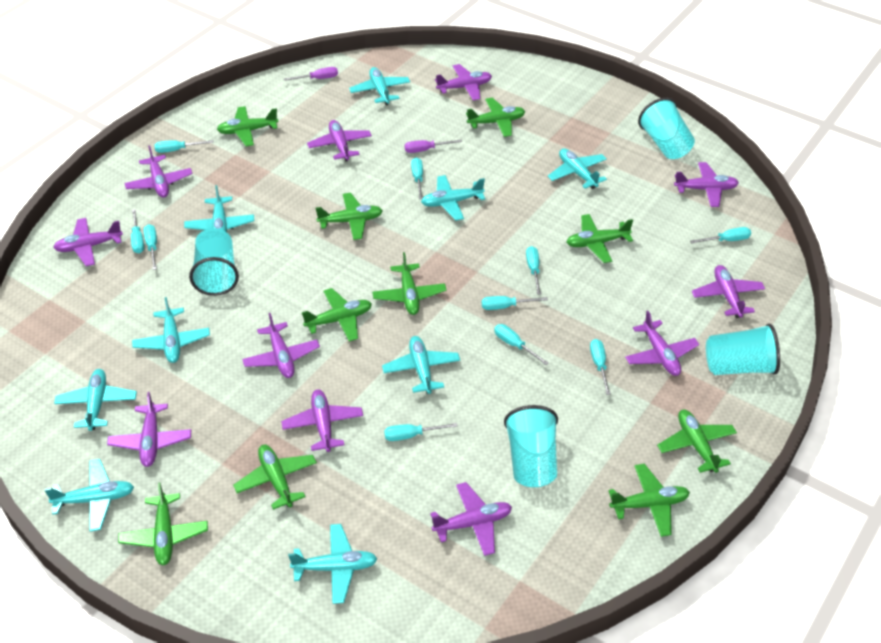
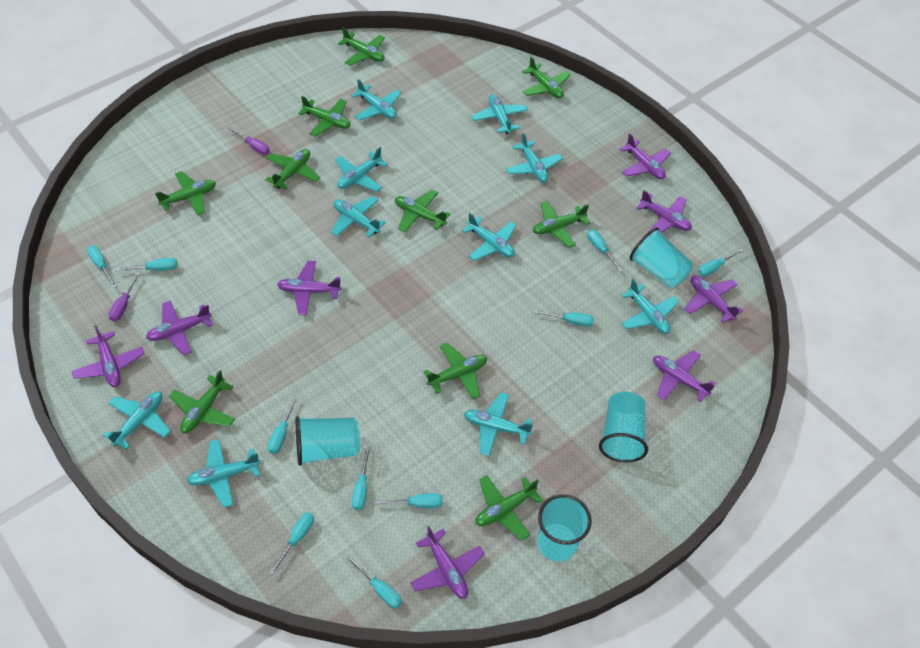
purple plane: 11 -> 8
turquoise plane: 9 -> 10

